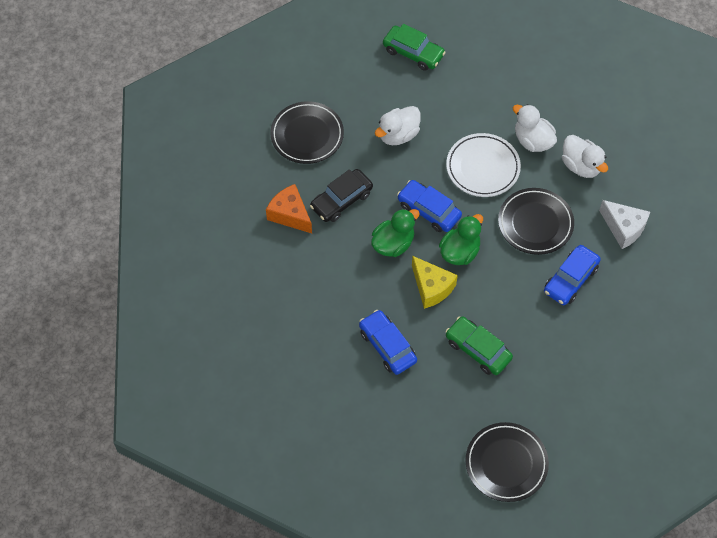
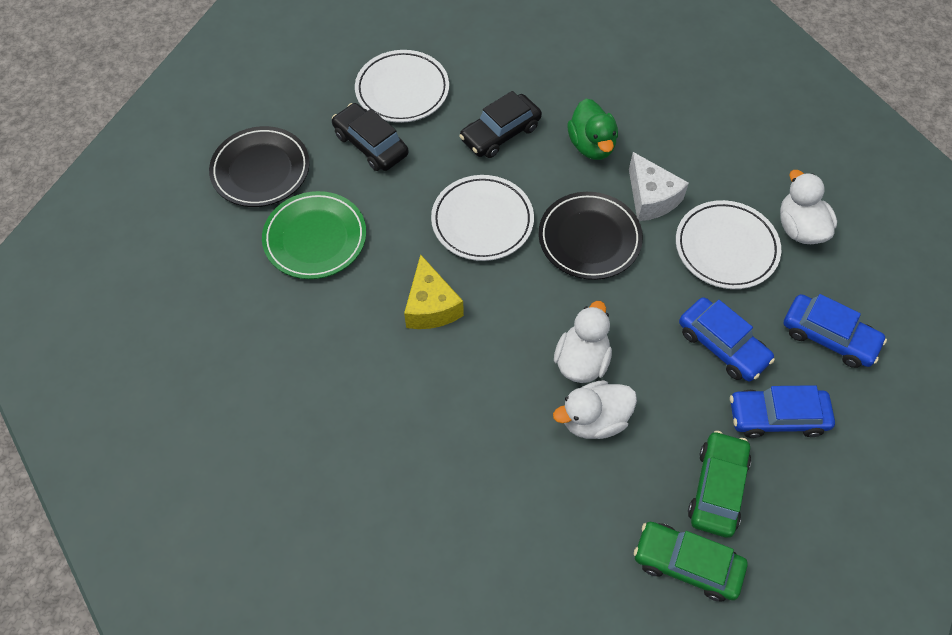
black car: 1 -> 2
black plate: 3 -> 2
green duck: 2 -> 1
green plate: 0 -> 1
orange cheese: 1 -> 0
white plate: 1 -> 3

